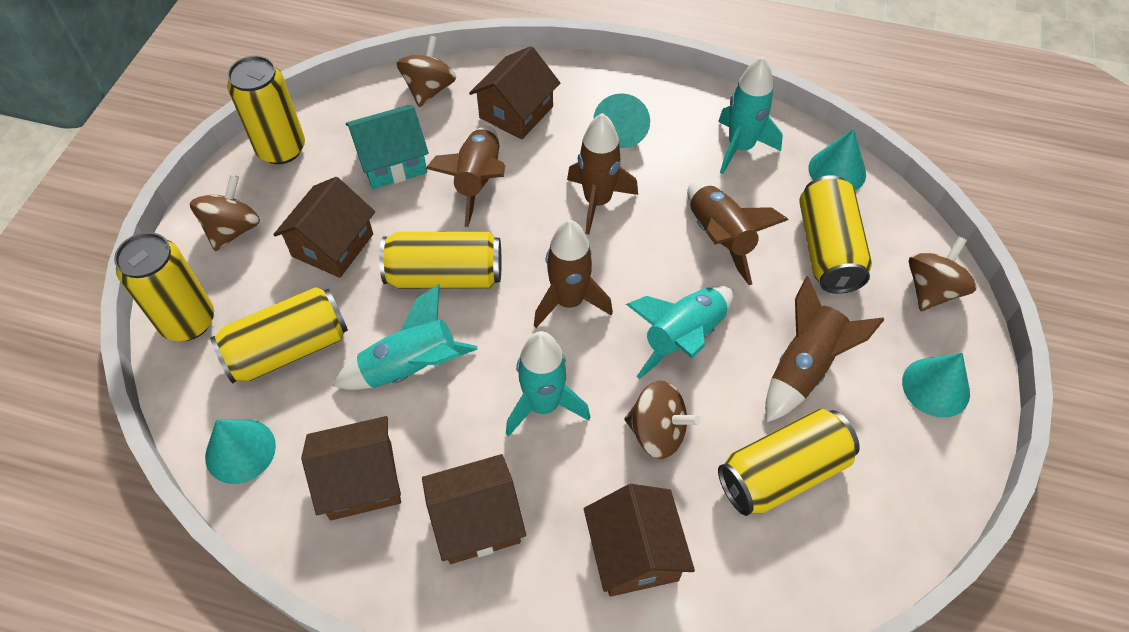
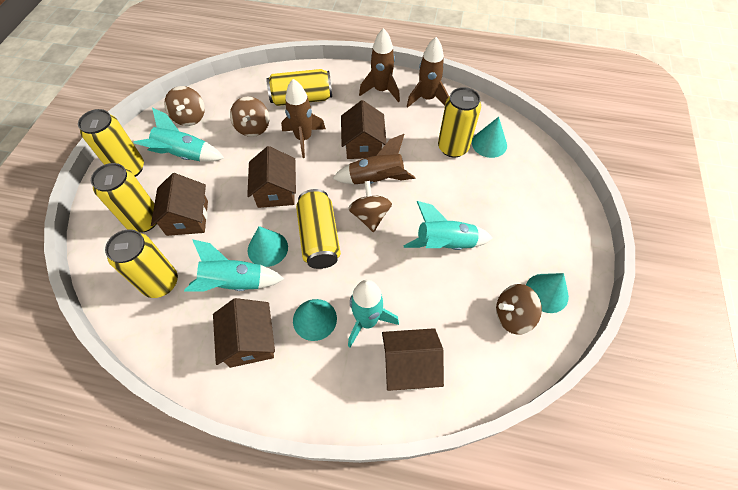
brown rocket: 5 -> 4
turquoise house: 1 -> 0

